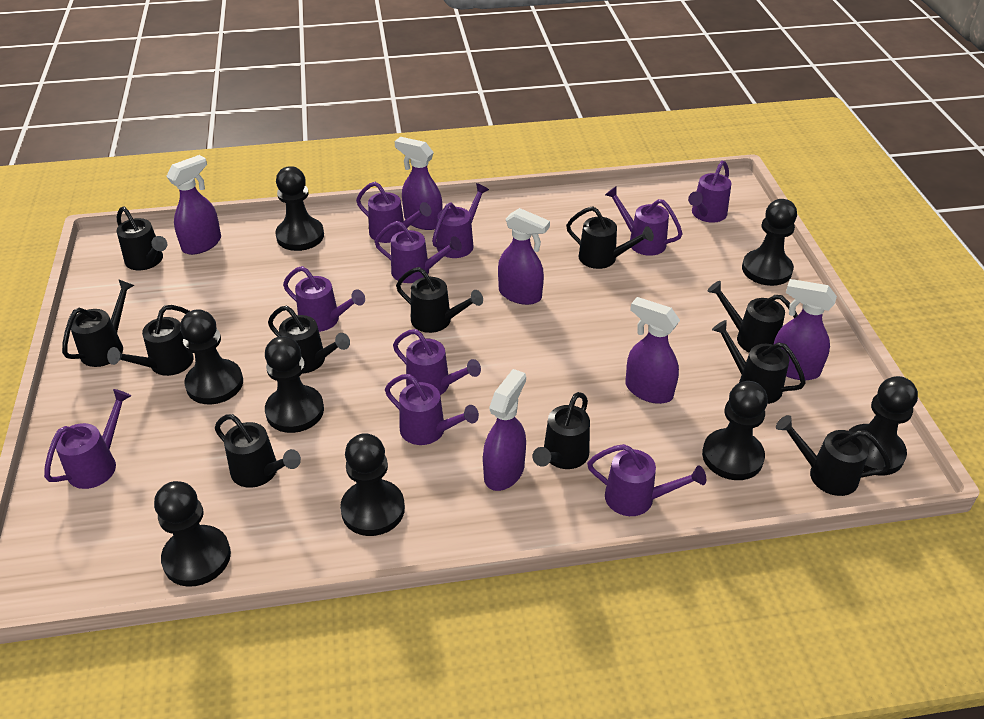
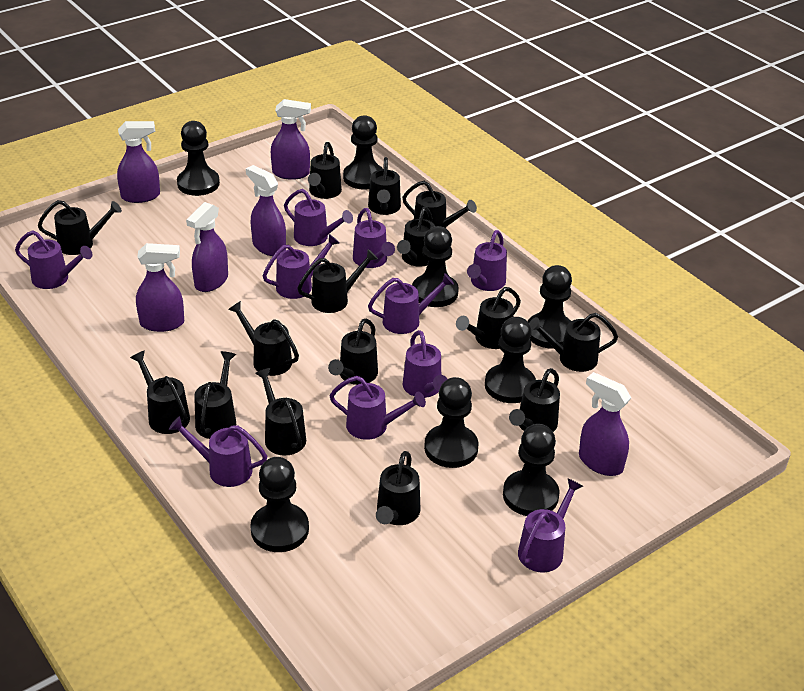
black watering can: 11 -> 15

